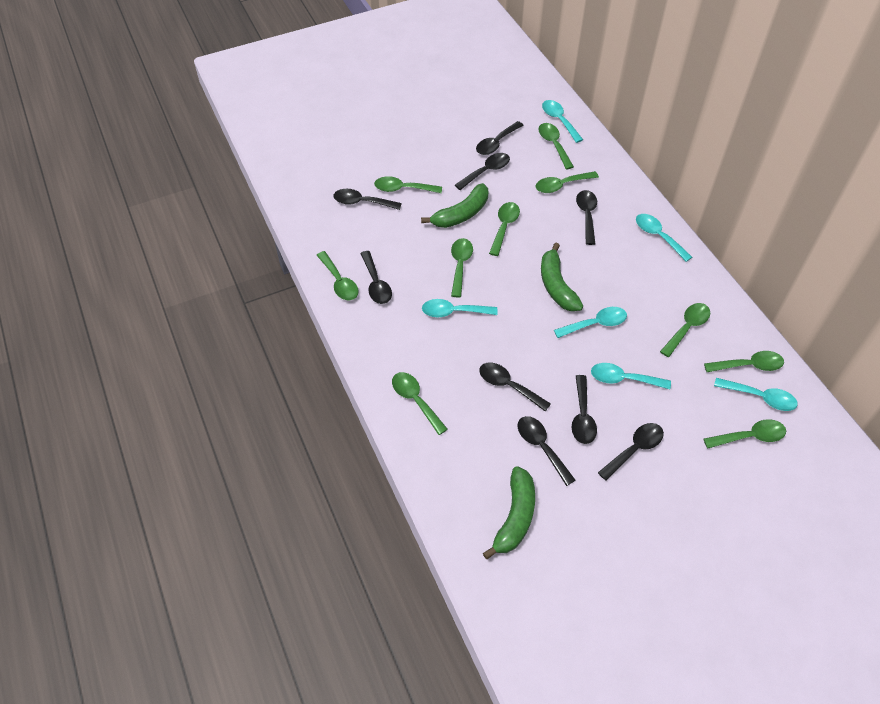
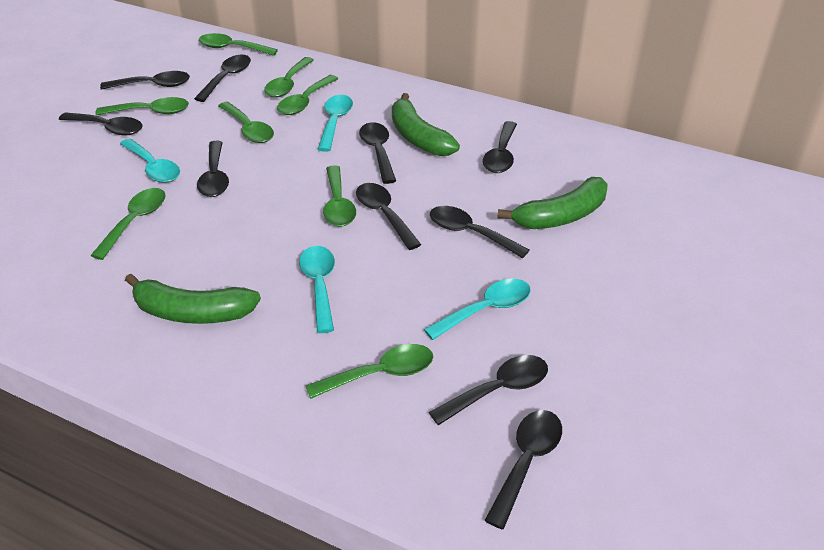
black spoon: 9 -> 10
green spoon: 10 -> 8
turquoise spoon: 6 -> 4

